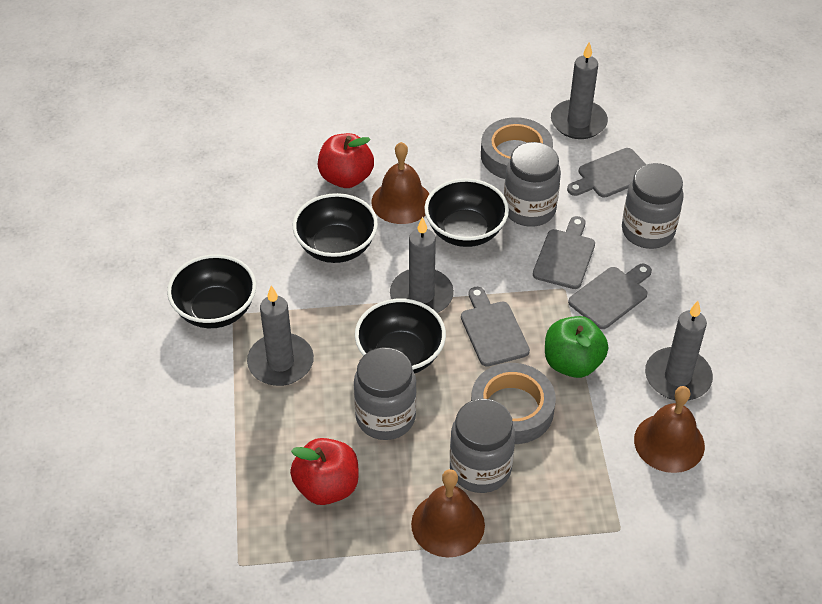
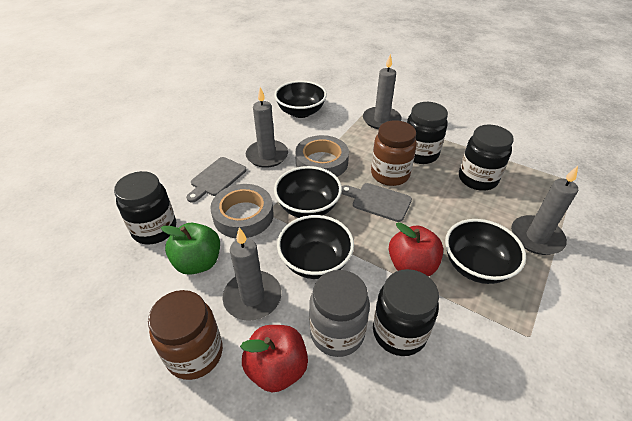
black jar: 0 -> 4
brown bell: 3 -> 0
brown jar: 0 -> 2
grey cutting board: 4 -> 2
grey jar: 4 -> 1

